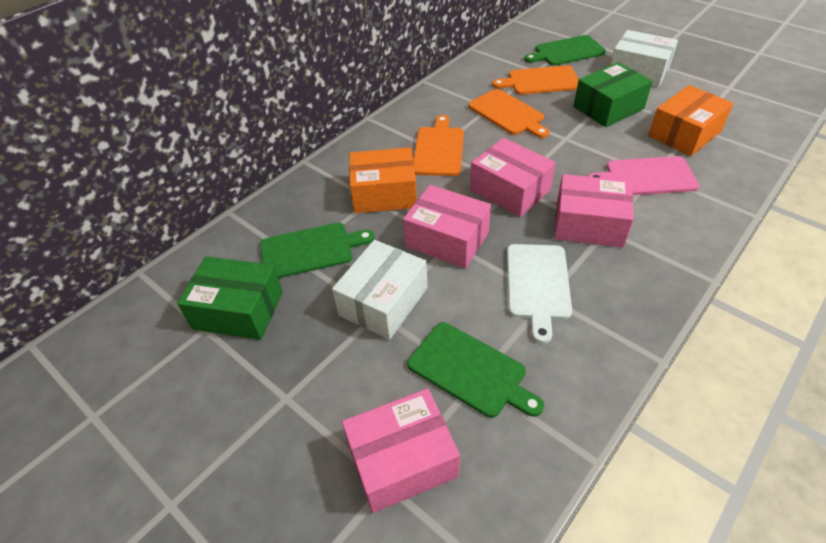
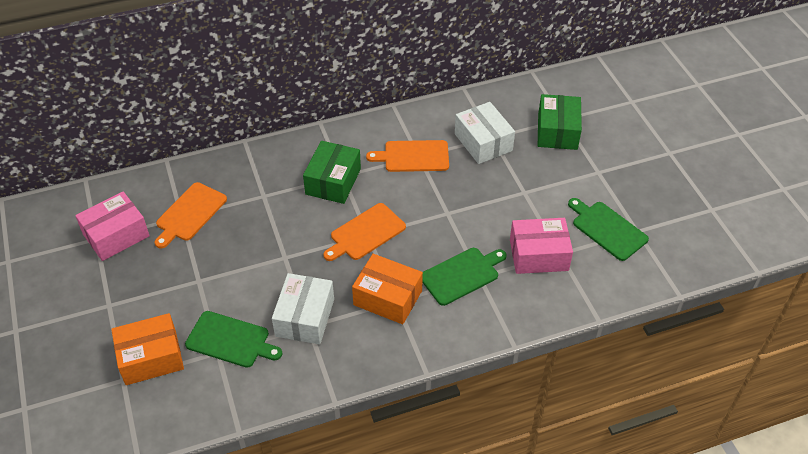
pink box: 4 -> 2
pink cutting board: 1 -> 0
white cutting board: 1 -> 0

